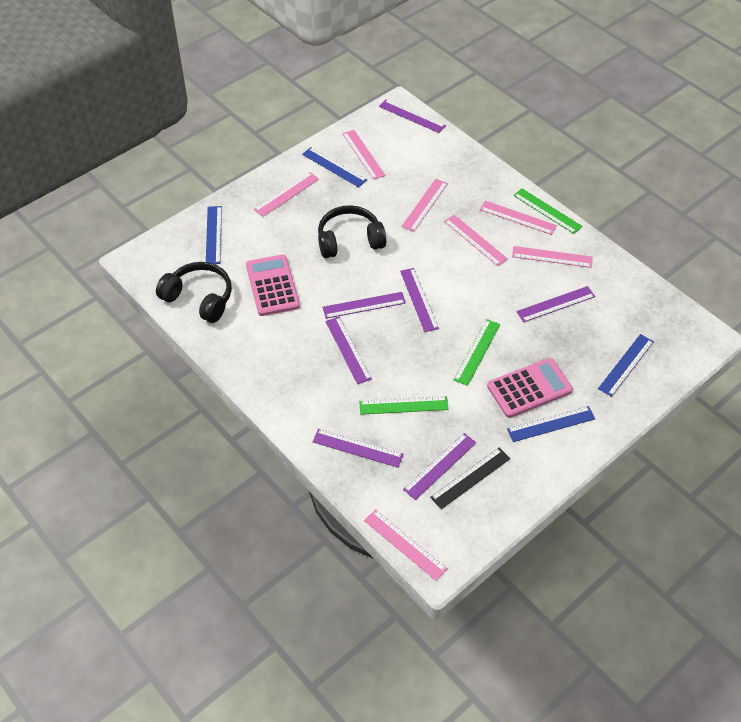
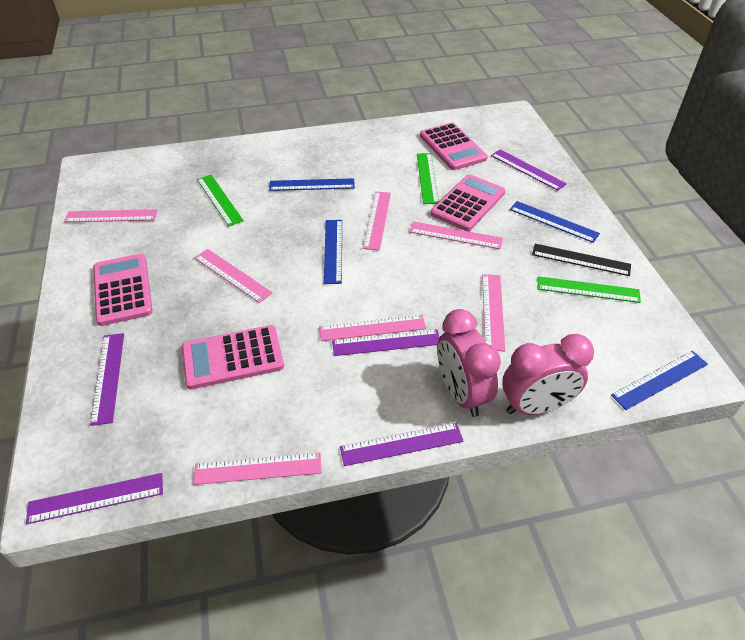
black headphones: 2 -> 0
pink calculator: 2 -> 4
pink clock: 0 -> 2
purple ruler: 7 -> 5

